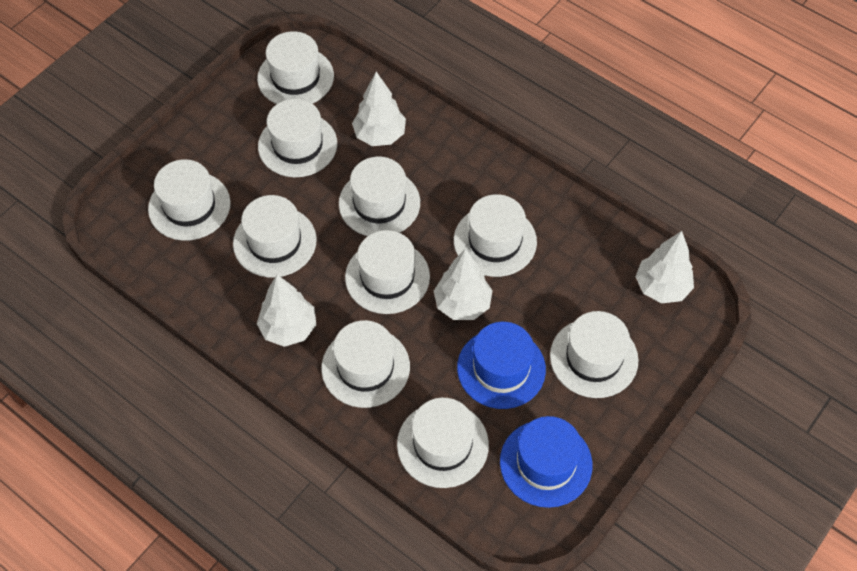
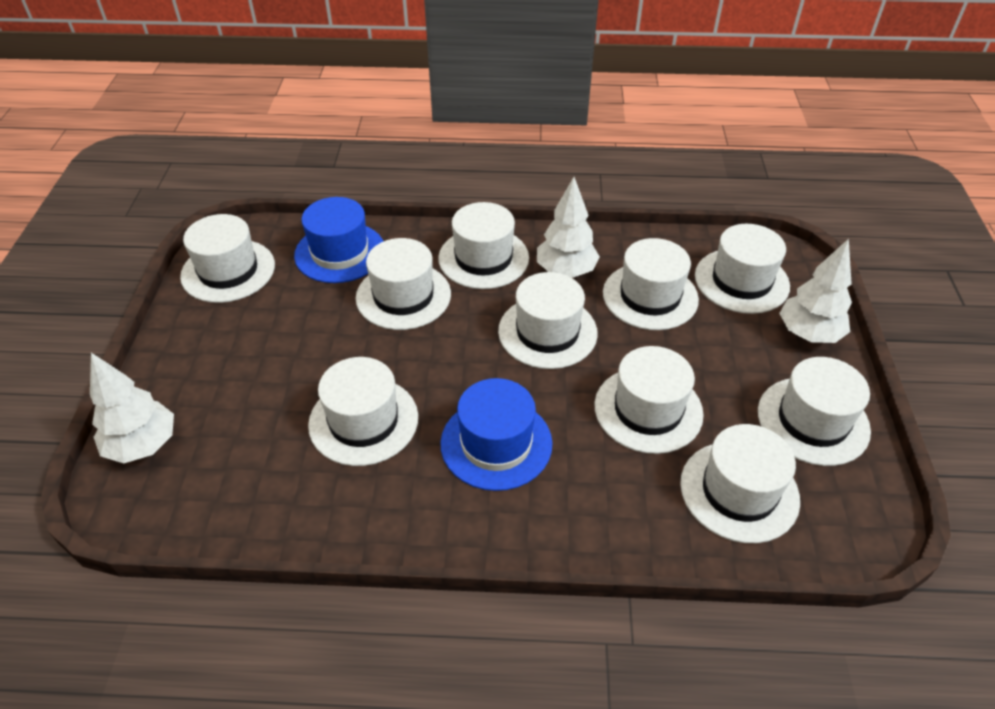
white tree: 4 -> 3

